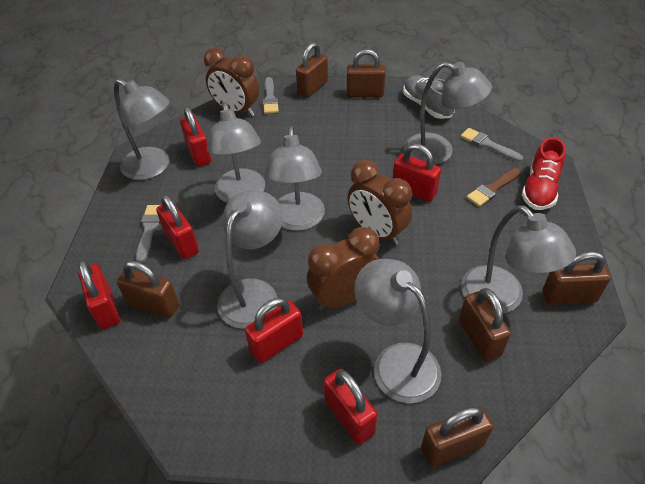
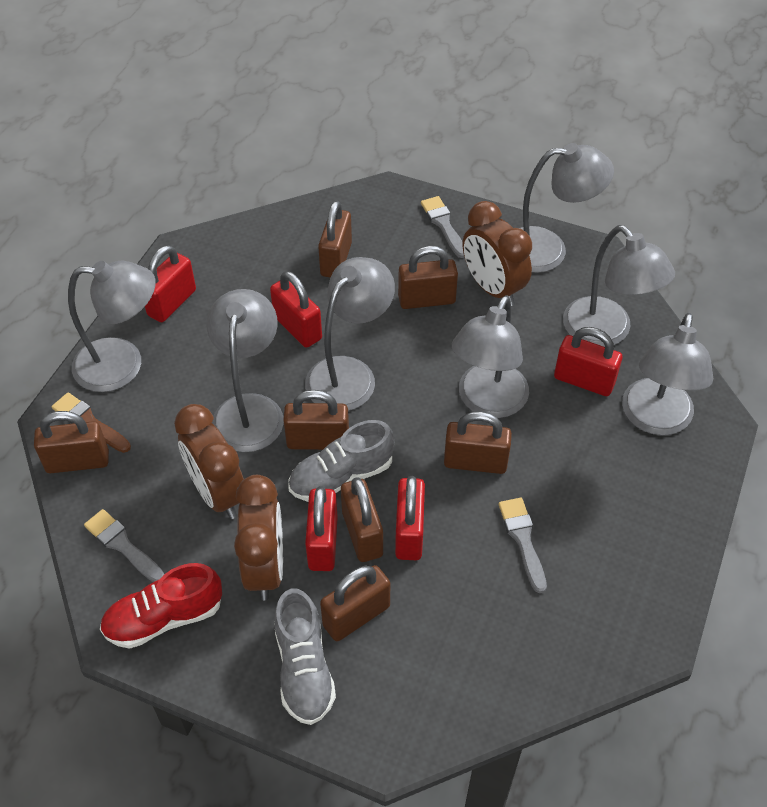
brown padlock: 6 -> 7
grey shoe: 1 -> 2
red padlock: 6 -> 5

